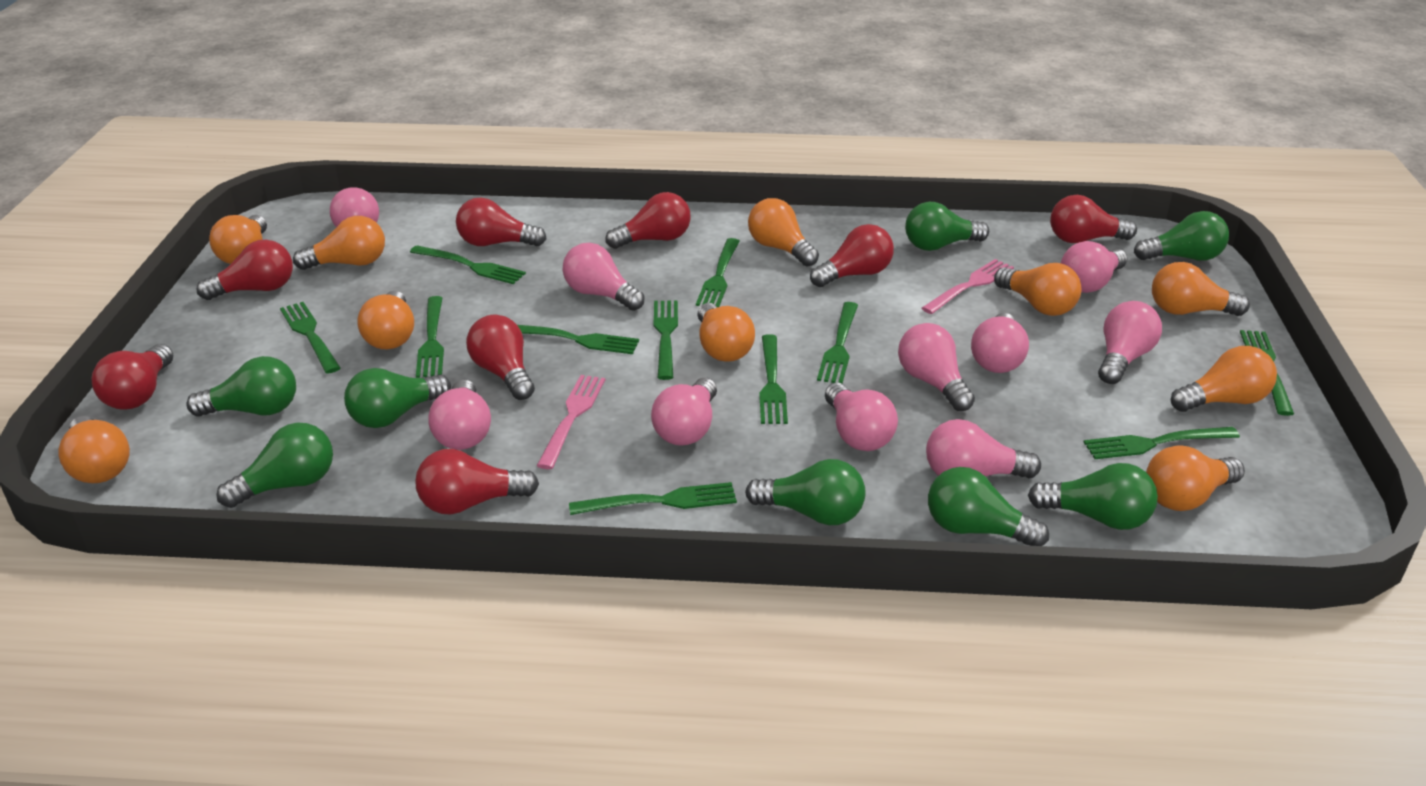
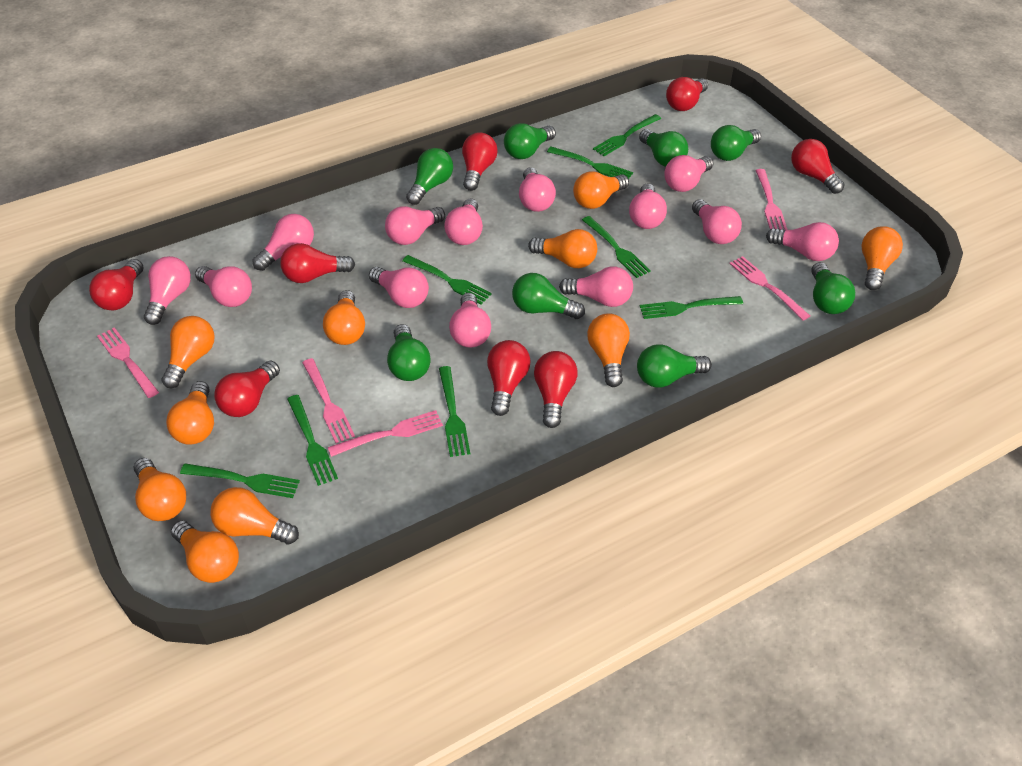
green fork: 11 -> 8
pink fork: 2 -> 5
pink light bulb: 10 -> 13

